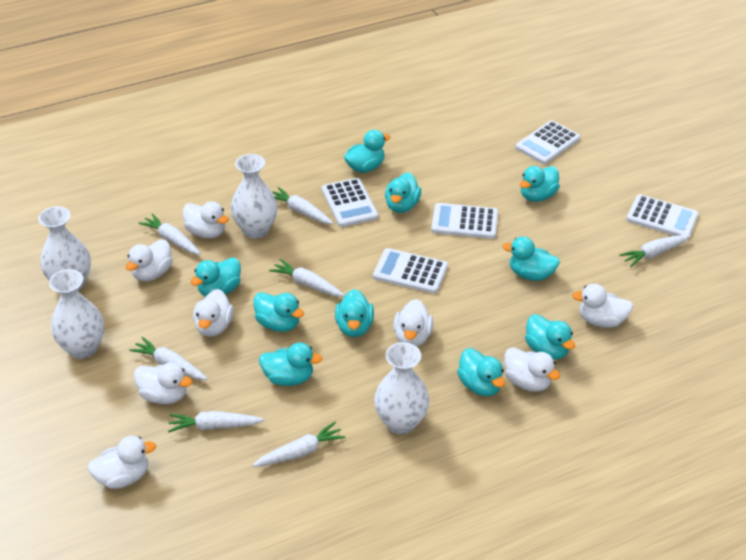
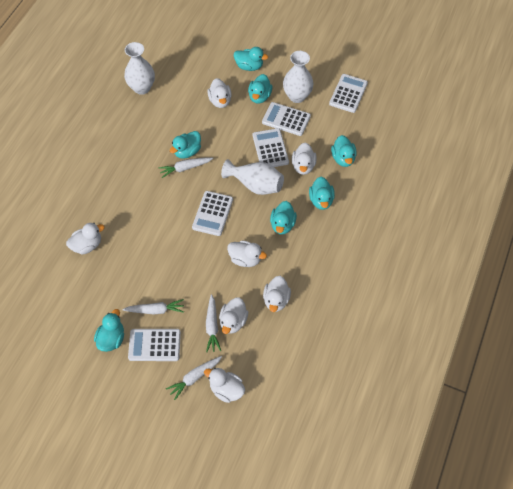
turquoise duck: 10 -> 7
white carrot: 7 -> 4
white duck: 8 -> 7
white vase: 4 -> 3

